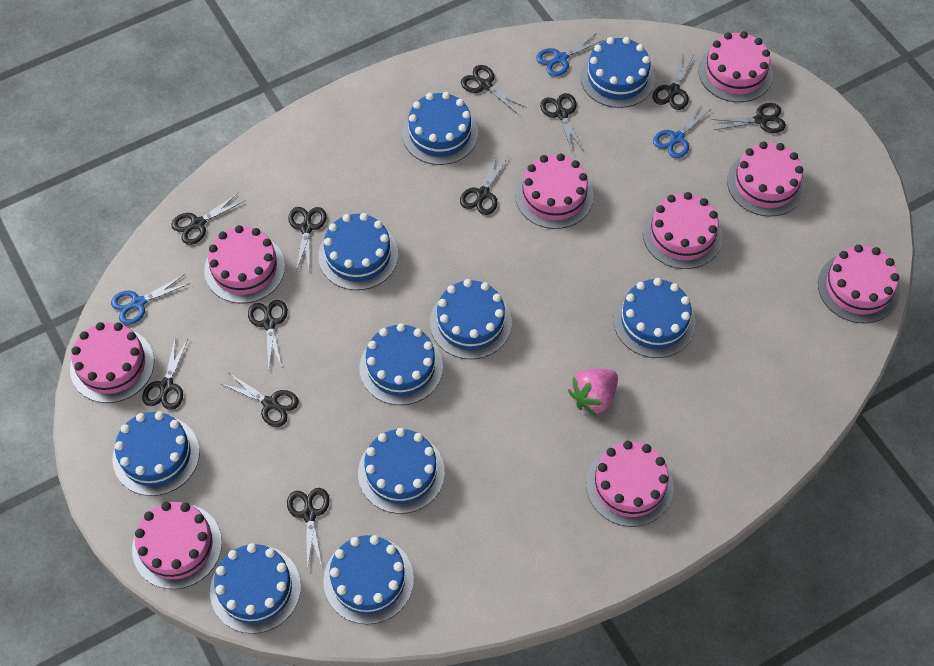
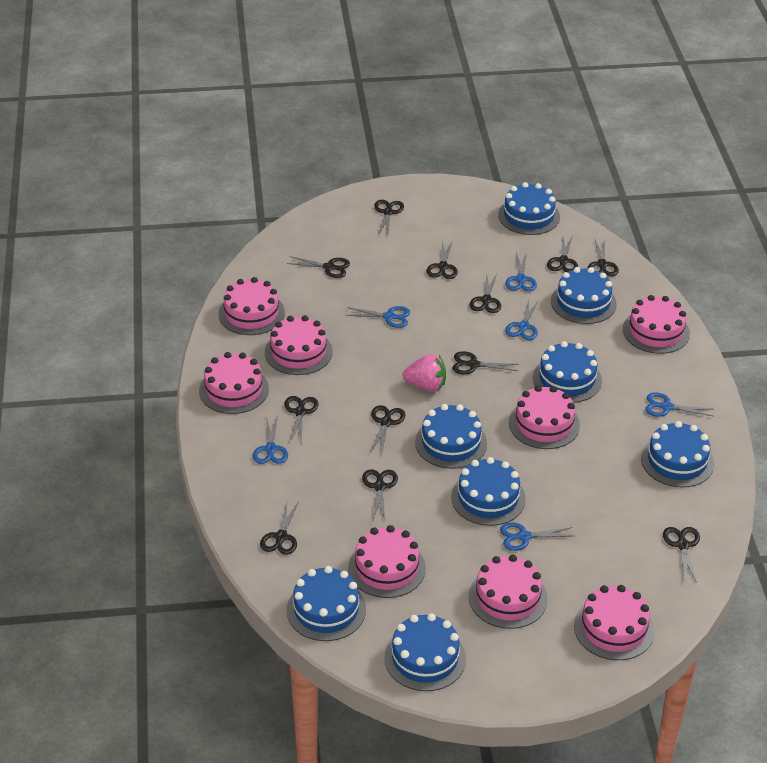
black scissors: 11 -> 12
blue cake: 10 -> 8
blue scissors: 3 -> 6
pink cake: 9 -> 8

